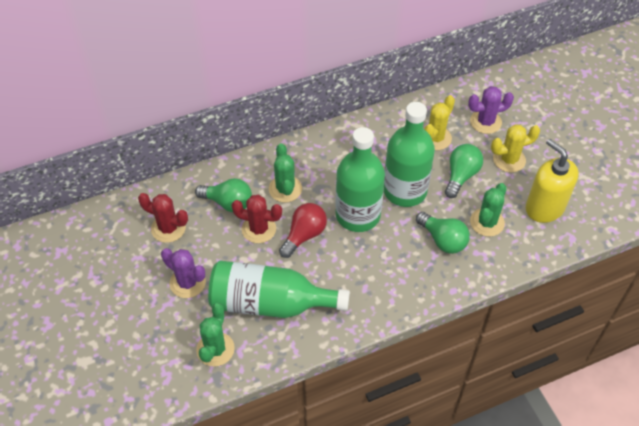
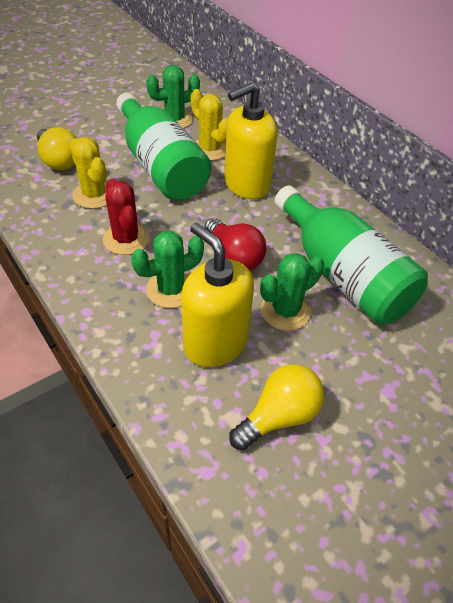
green bottle: 3 -> 2
green light bulb: 3 -> 0
purple cactus: 2 -> 0
red cactus: 2 -> 1
yellow light bulb: 0 -> 2
yellow soap dispenser: 1 -> 2

